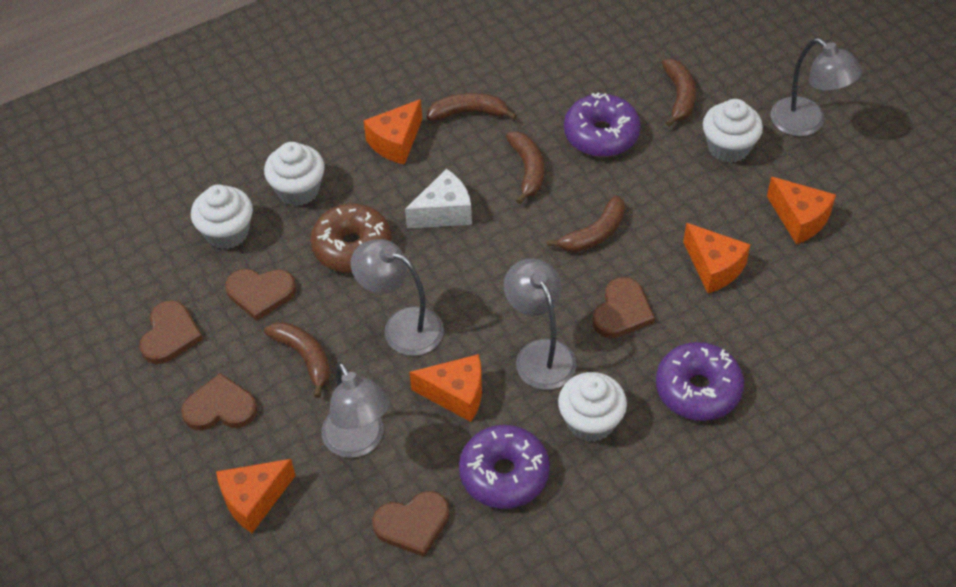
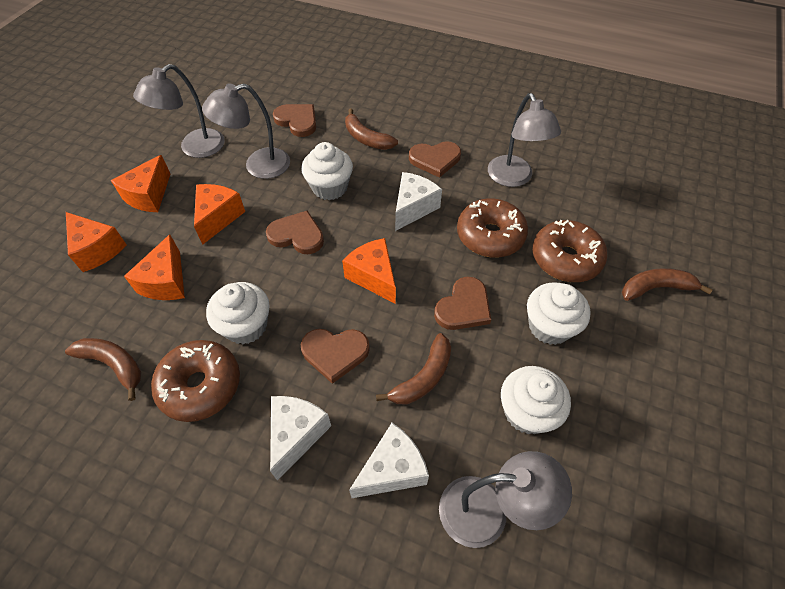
brown banana: 5 -> 4
brown donut: 1 -> 3
purple donut: 3 -> 0
white cheese: 1 -> 3

